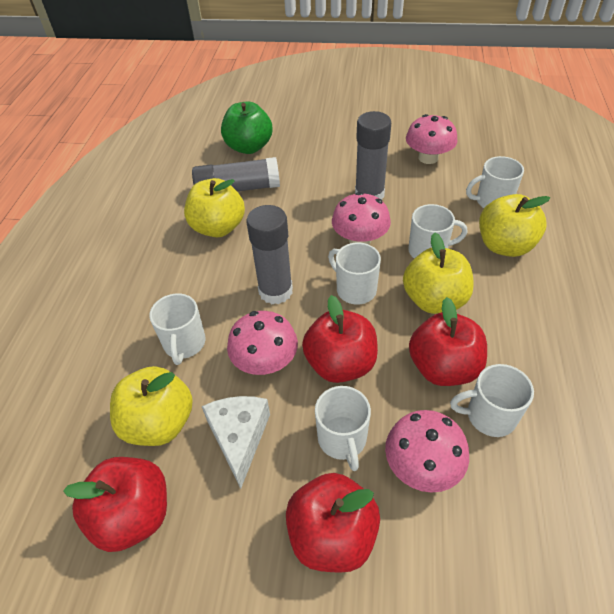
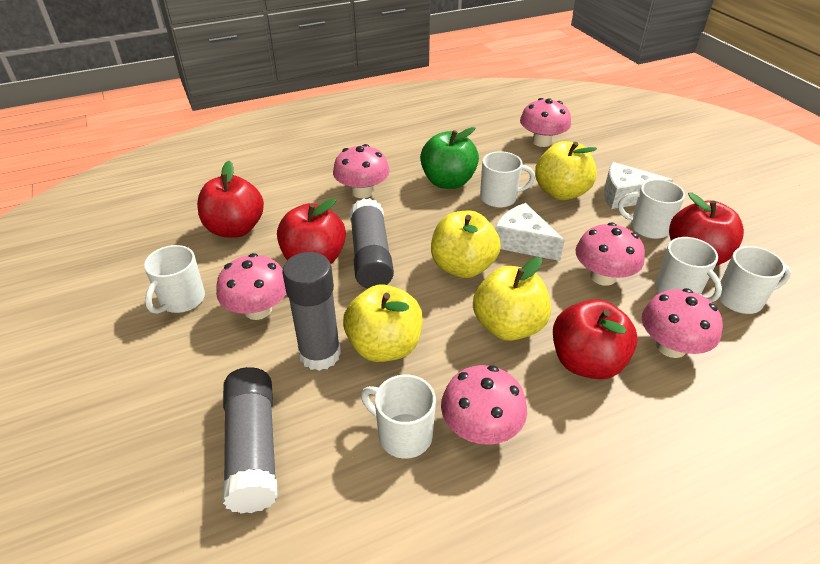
pink mushroom: 4 -> 6
white cheese: 1 -> 2

